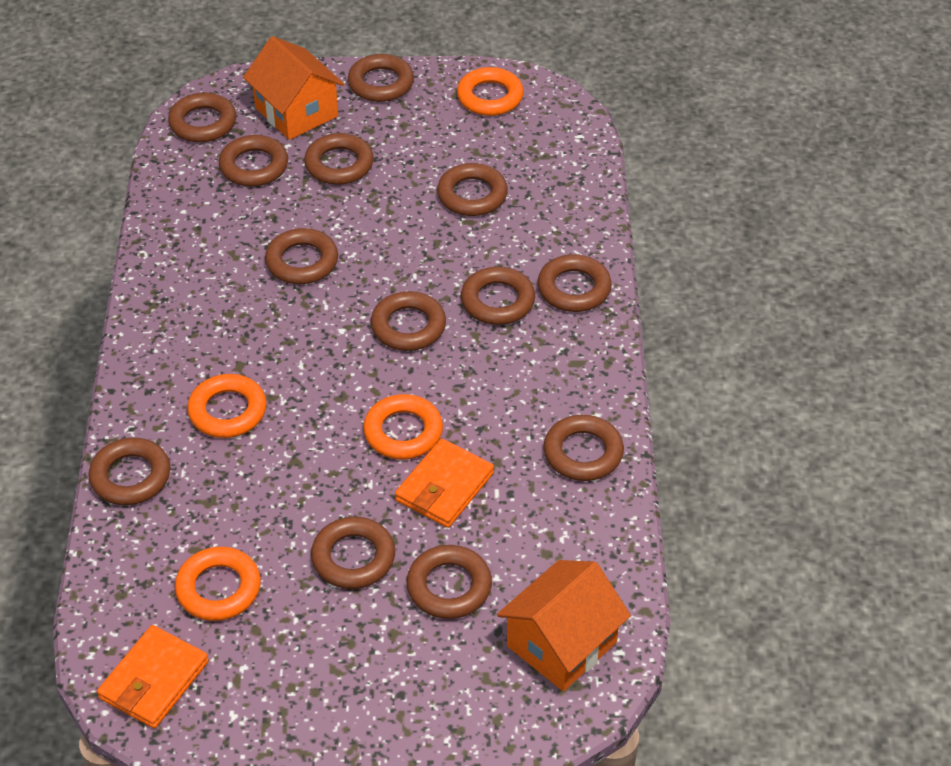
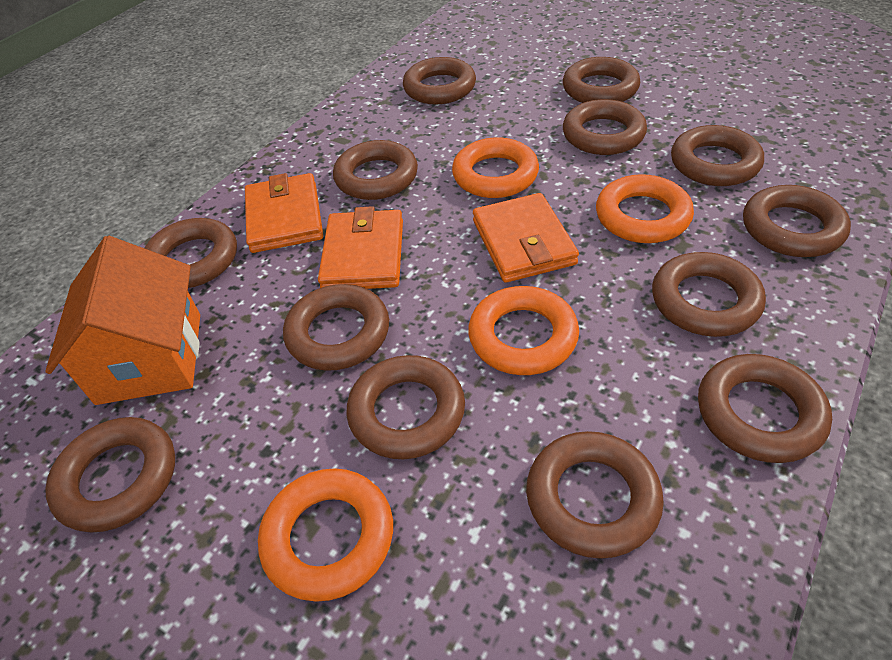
orange house: 2 -> 1
orange wallet: 2 -> 3

